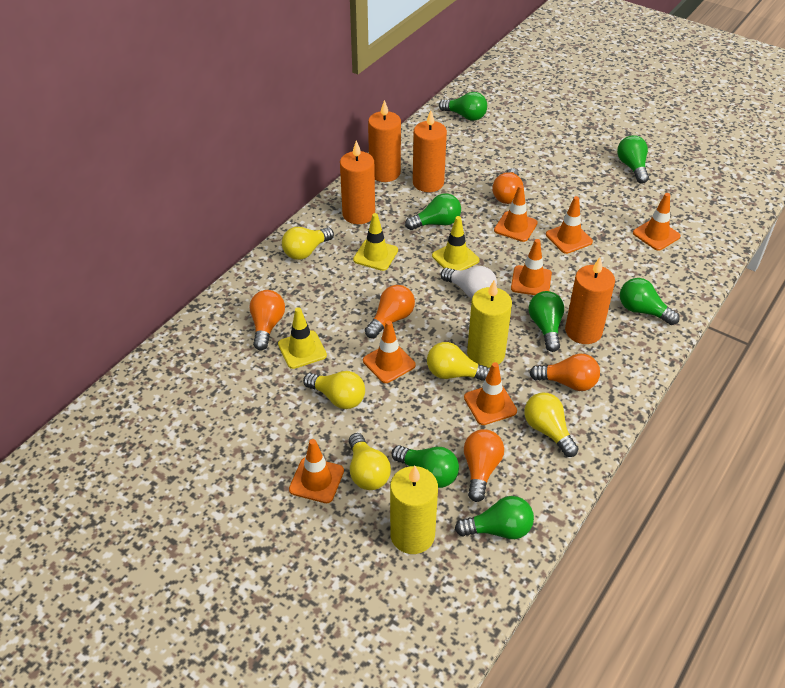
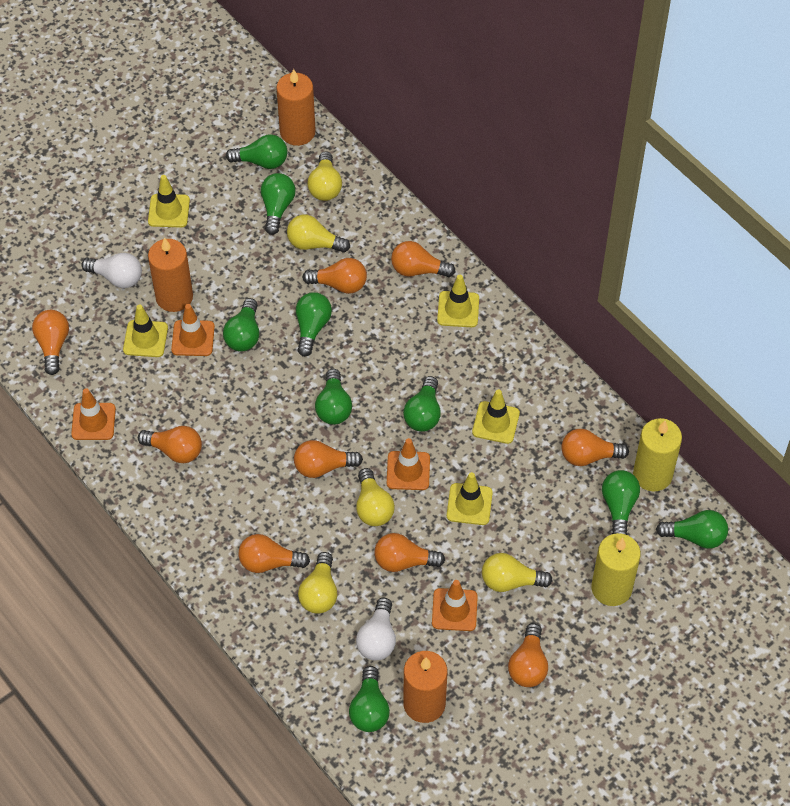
green light bulb: 7 -> 9
orange candle: 4 -> 3
orange light bulb: 5 -> 9
orange traffic cone: 7 -> 4
white light bulb: 1 -> 2
yellow traffic cone: 3 -> 5

